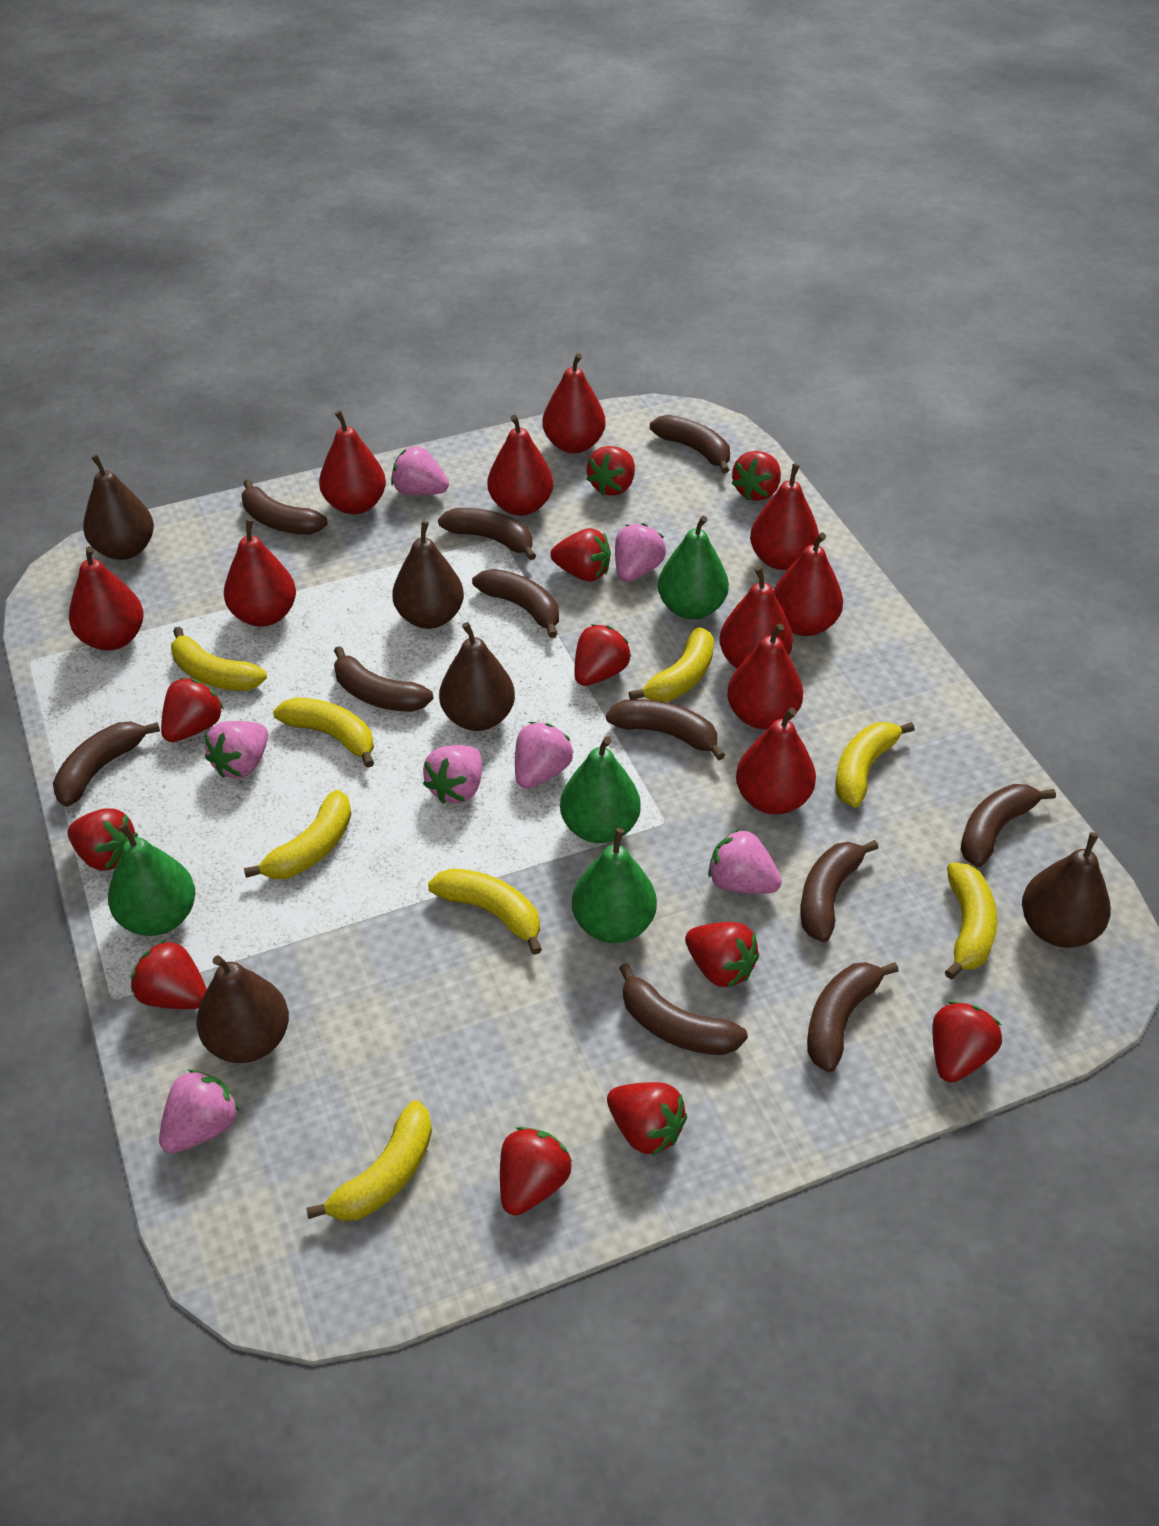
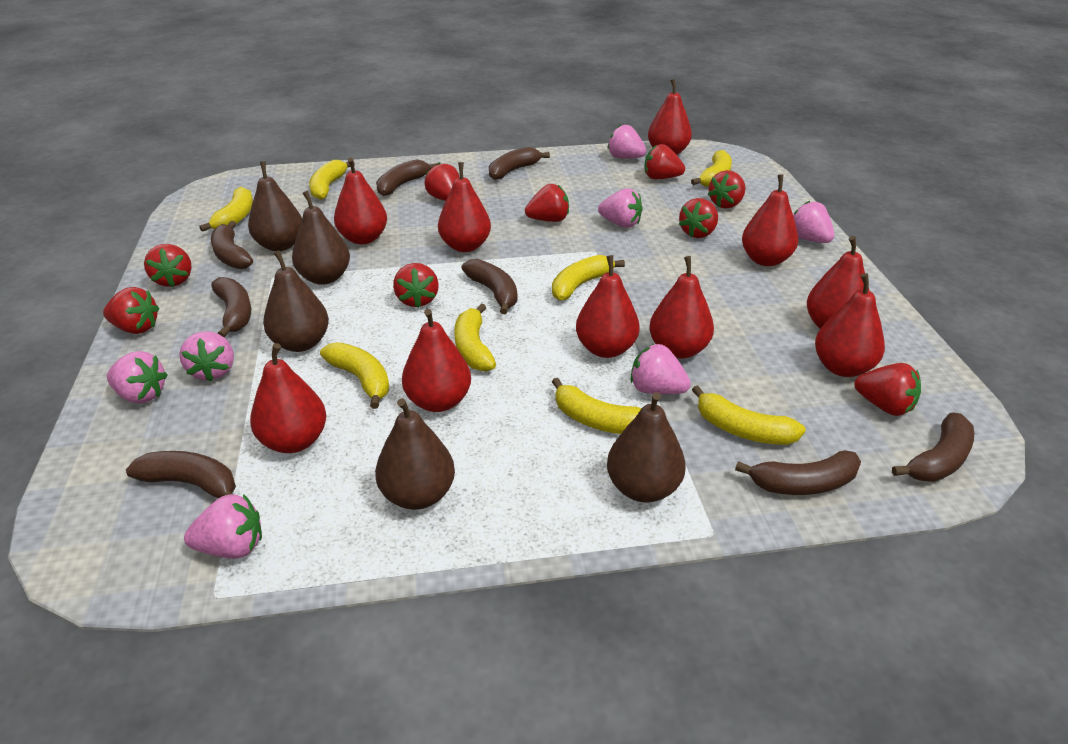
brown banana: 11 -> 8
green pear: 4 -> 0
red strawberry: 11 -> 9

